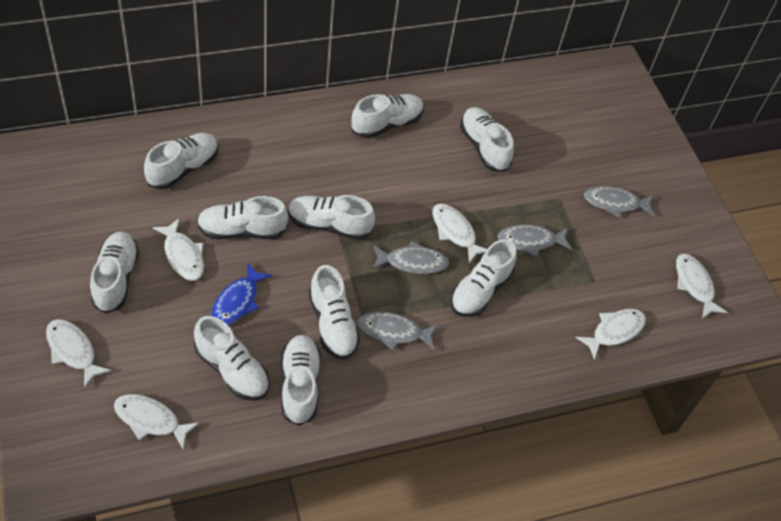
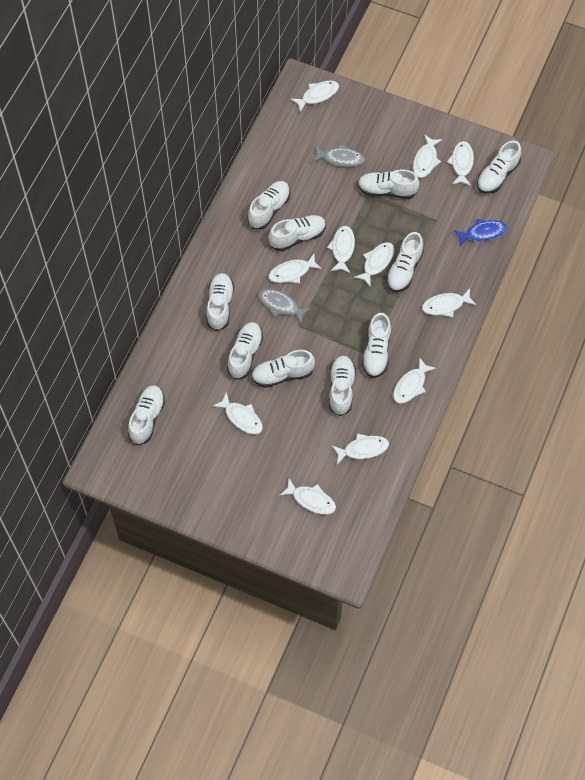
grey fish: 4 -> 2
white fish: 6 -> 11
white shoe: 10 -> 11

